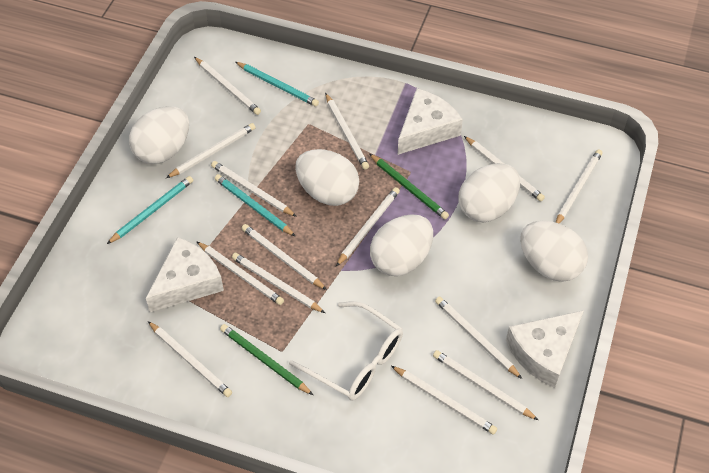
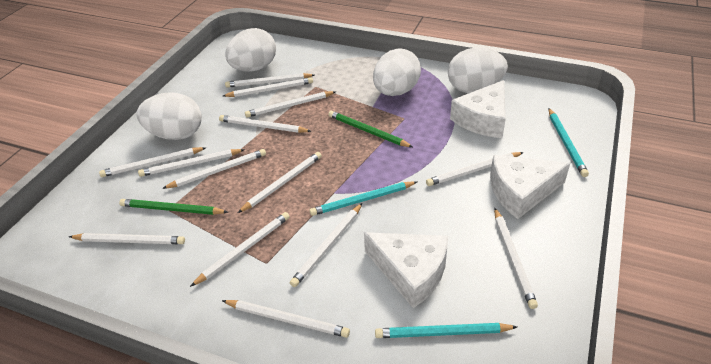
white egg: 5 -> 4
white glasses: 1 -> 0

